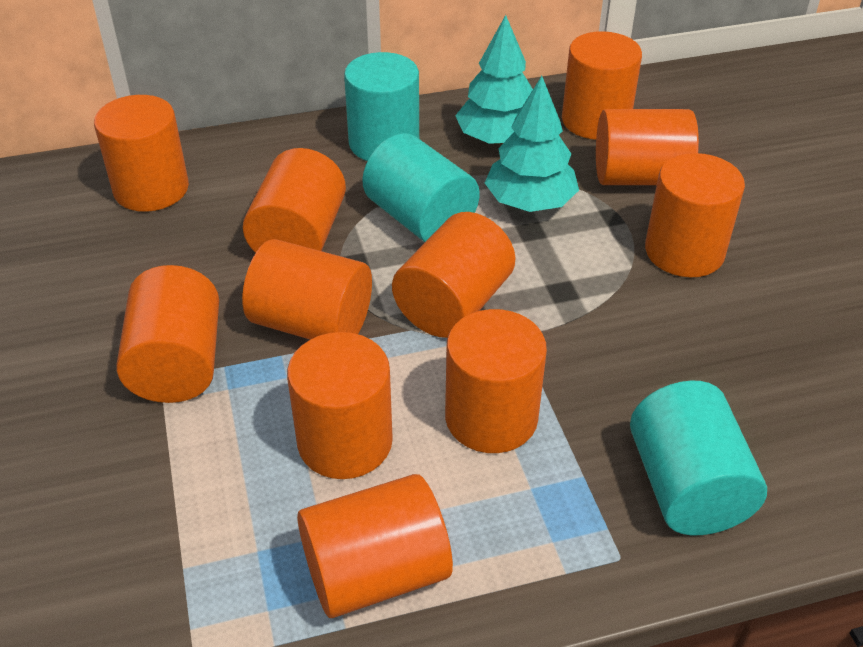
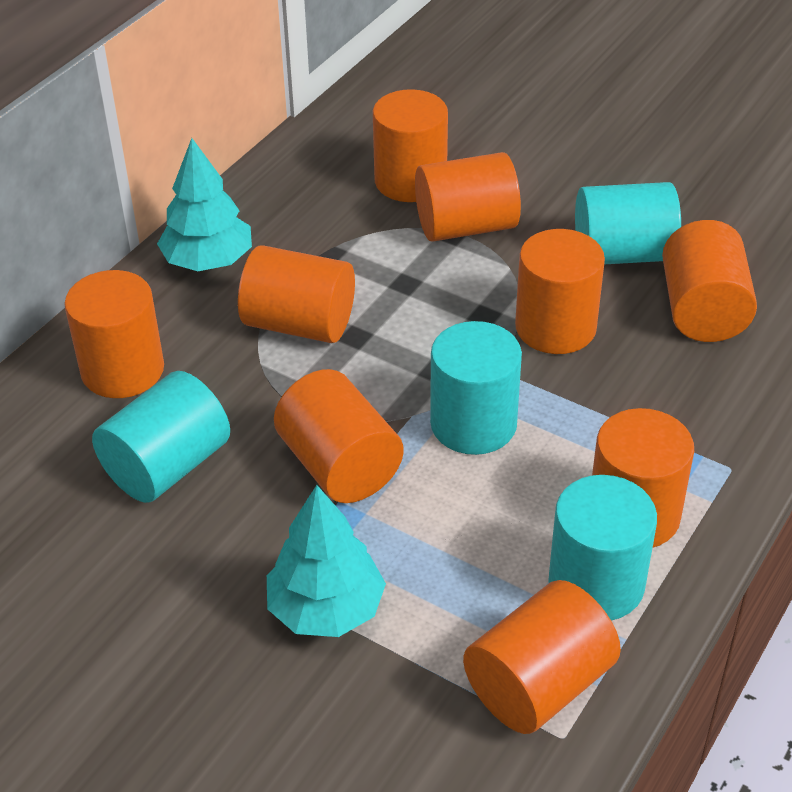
orange cylinder: 11 -> 9
turquoise cylinder: 3 -> 4

